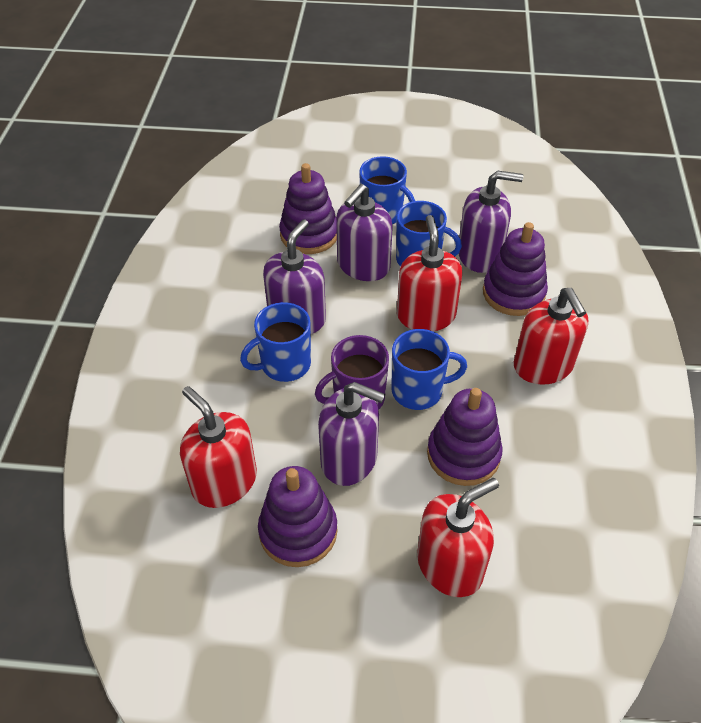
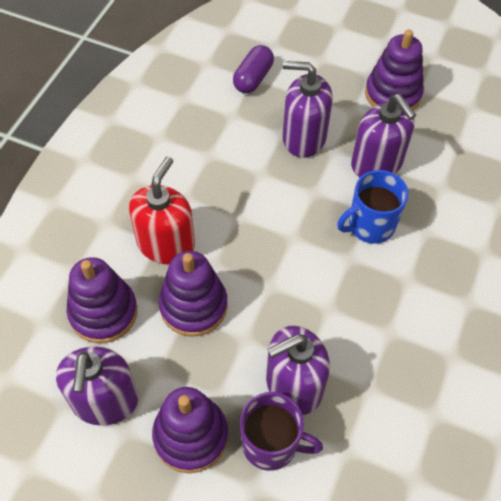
blue mug: 4 -> 1
purple capsule: 0 -> 1
red soap dispenser: 4 -> 1

